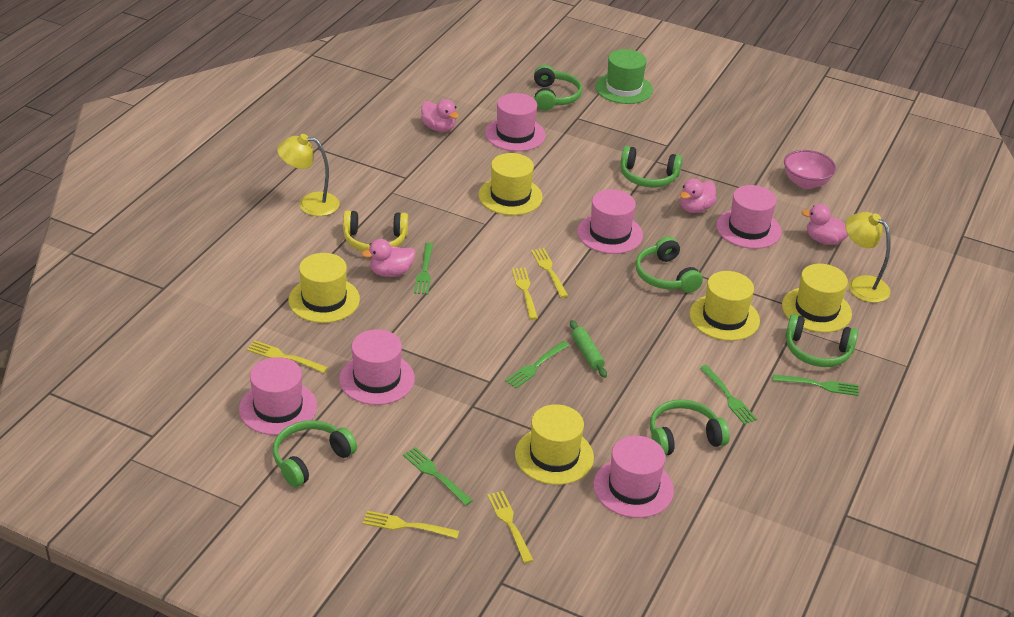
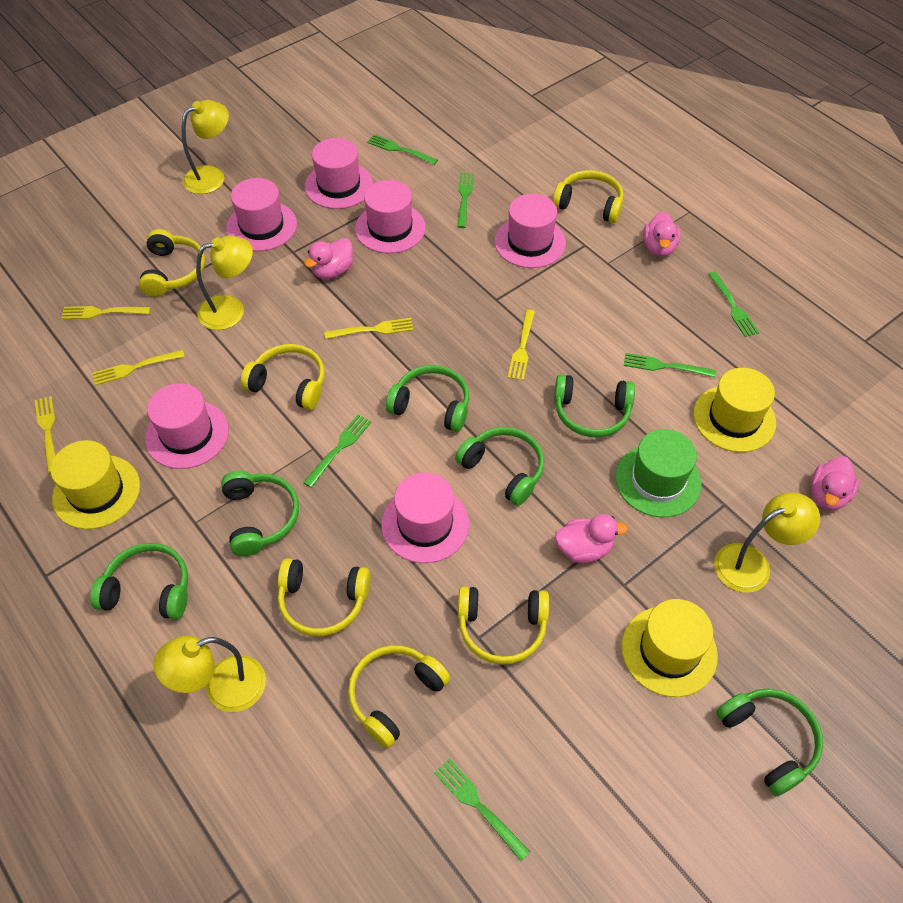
green fork: 5 -> 6
green rolling pin: 1 -> 0
pink bowl: 1 -> 0
yellow hat: 5 -> 3
yellow headphones: 1 -> 6
yellow lamp: 2 -> 4

